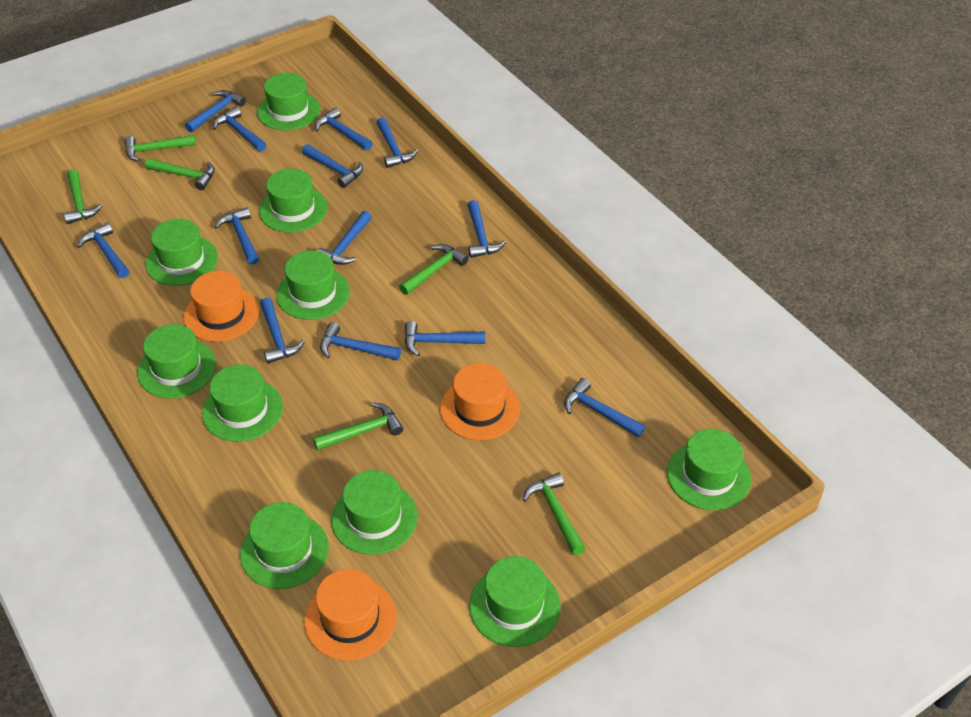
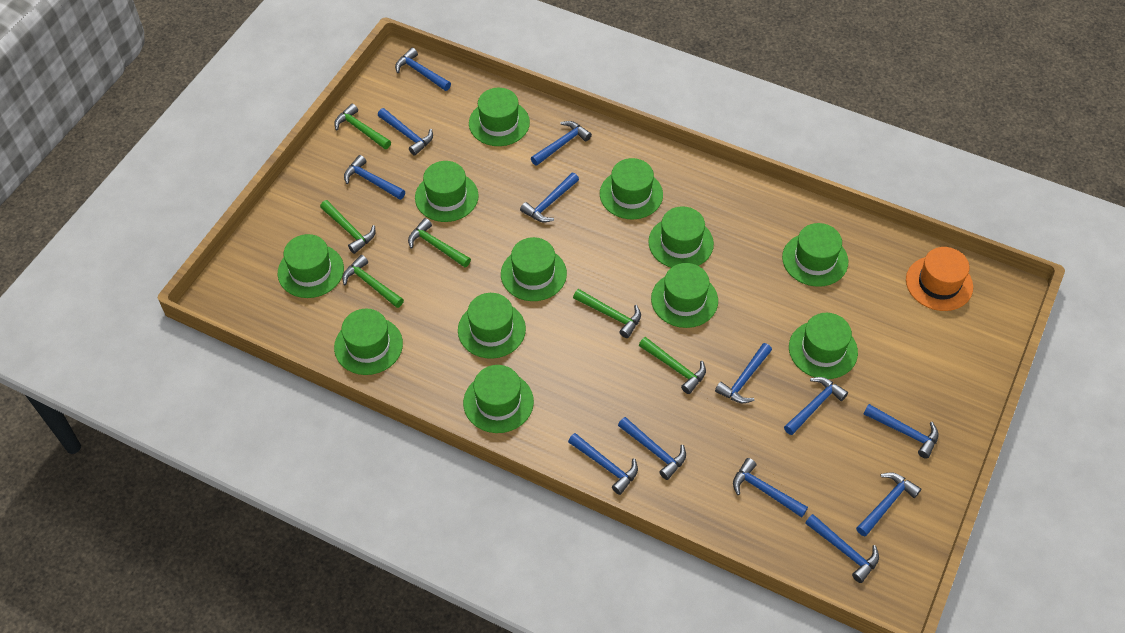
green hat: 10 -> 12
orange hat: 3 -> 1

